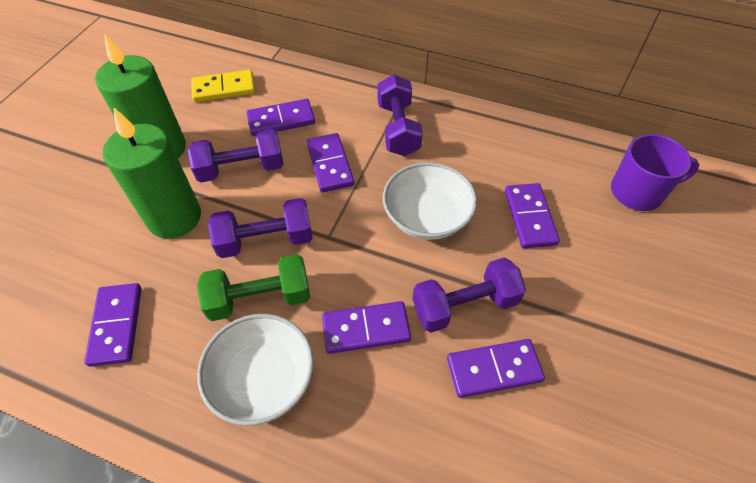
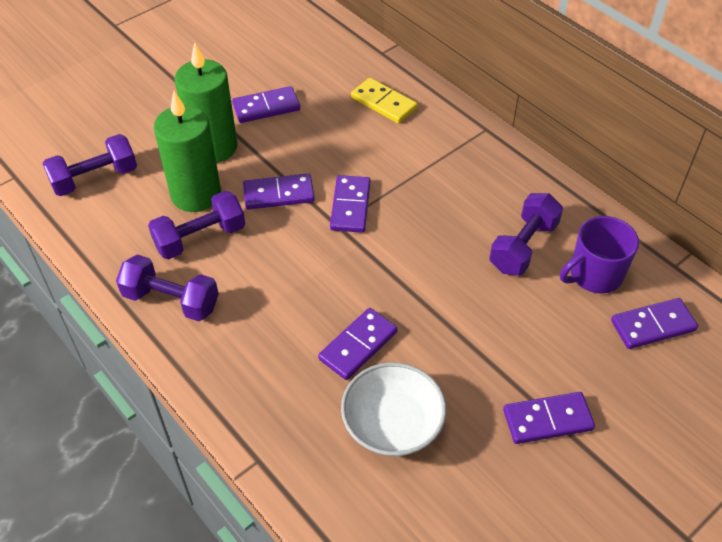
green dumbbell: 1 -> 0
white bowl: 2 -> 1

